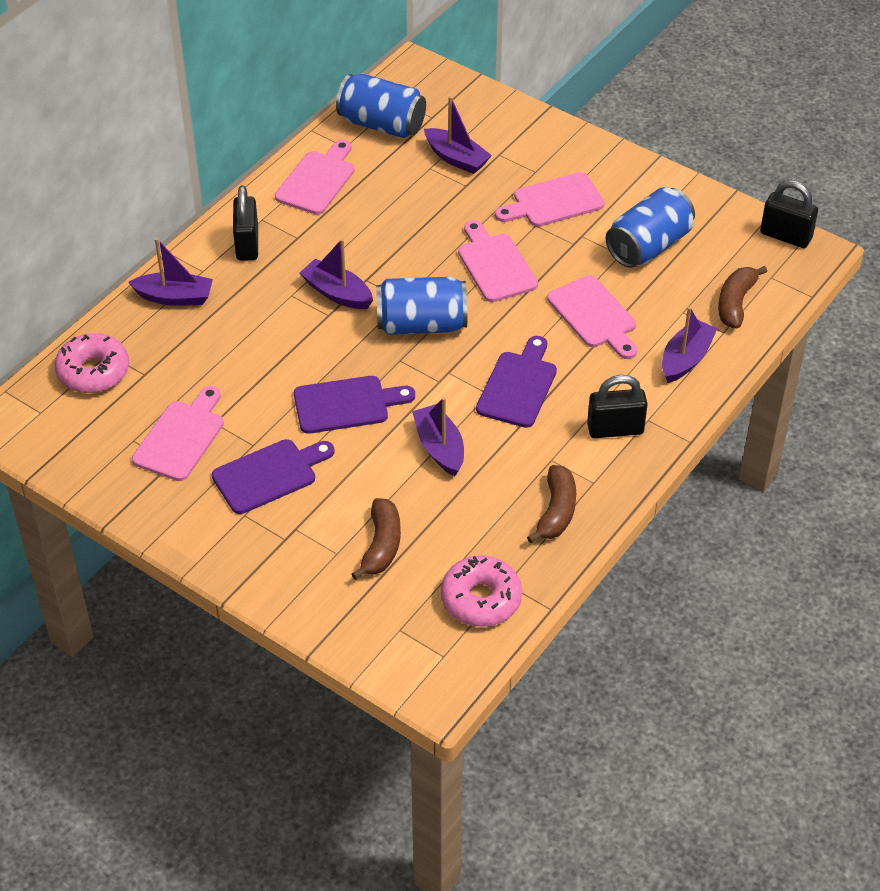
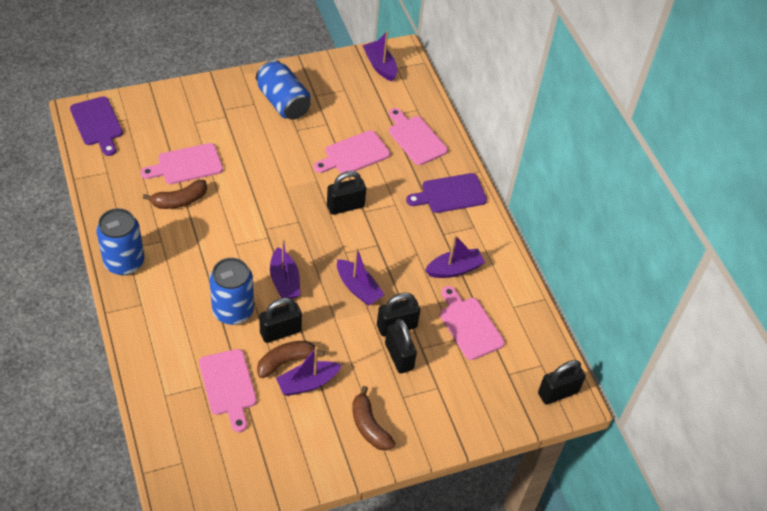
black padlock: 3 -> 5
pink donut: 2 -> 0
purple cutting board: 3 -> 2

